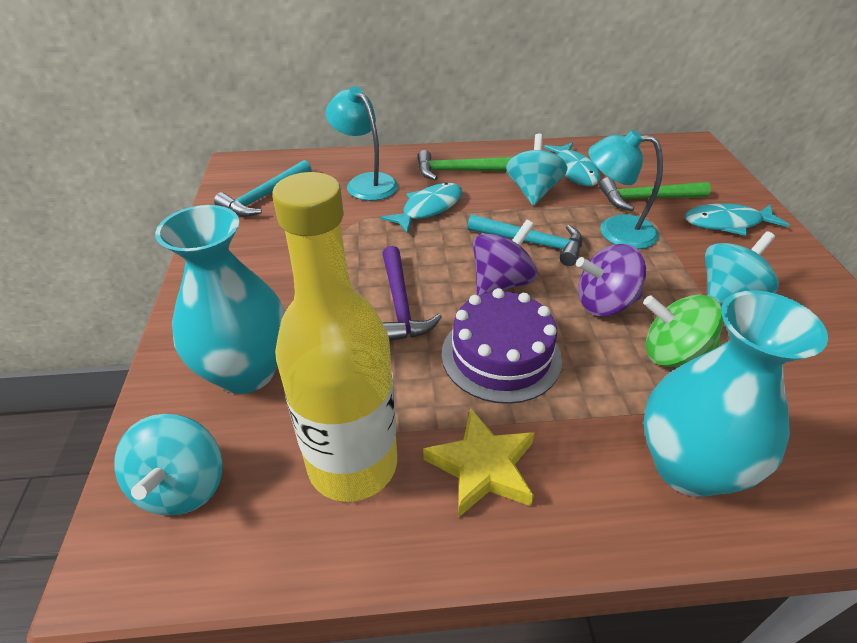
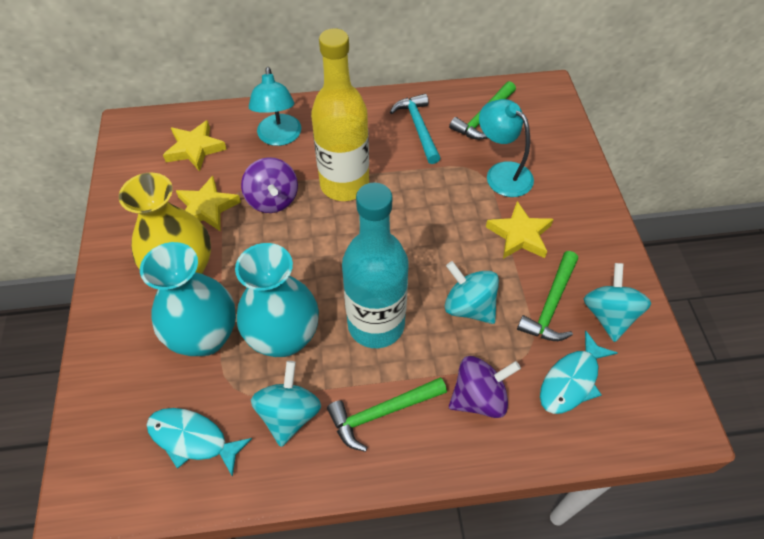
green hammer: 2 -> 3
green spinning top: 1 -> 0
purple cake: 1 -> 0
purple hammer: 1 -> 0
turquoise bottle: 0 -> 1
turquoise fish: 3 -> 2
turquoise hammer: 2 -> 1
yellow star: 1 -> 3
yellow vase: 0 -> 1

